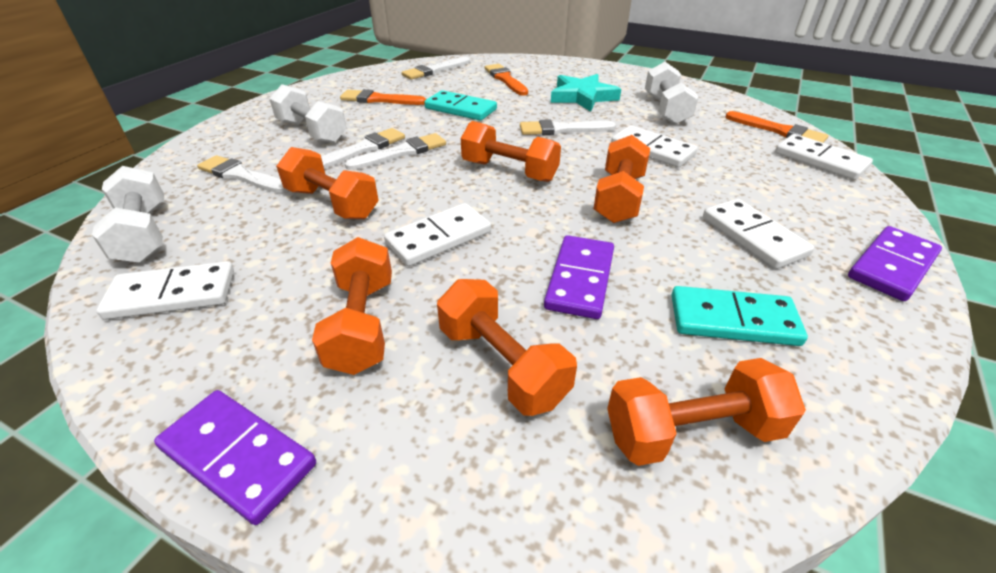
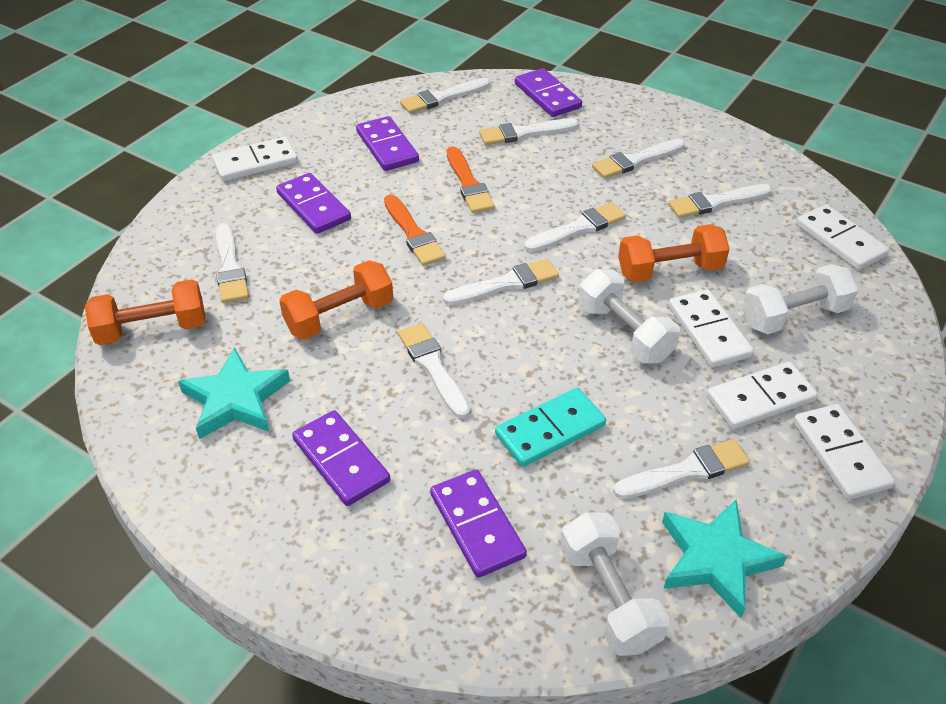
orange brush: 3 -> 2
orange dumbbell: 6 -> 3
purple domino: 3 -> 5
turquoise domino: 2 -> 1
turquoise star: 1 -> 2
white brush: 5 -> 9

